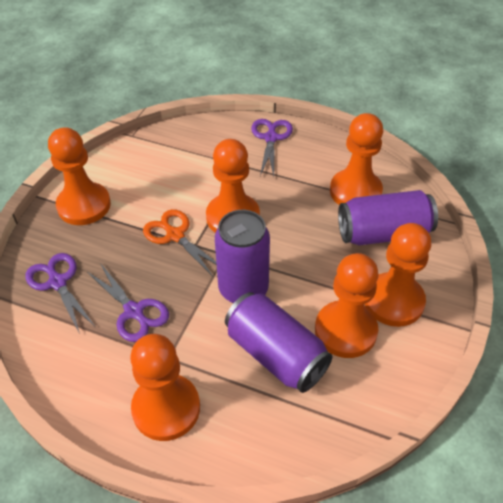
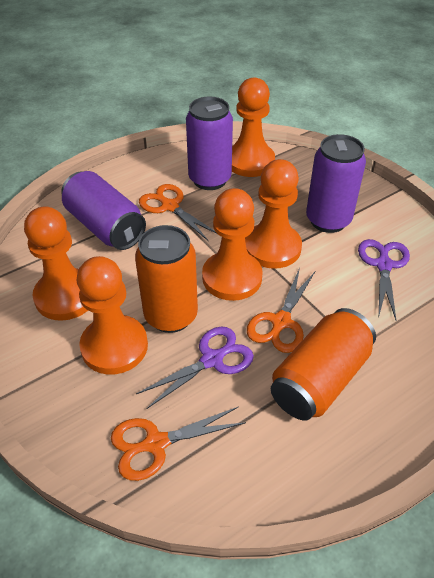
orange can: 0 -> 2
orange pawn: 6 -> 5
orange scissors: 1 -> 3
purple scissors: 3 -> 2

